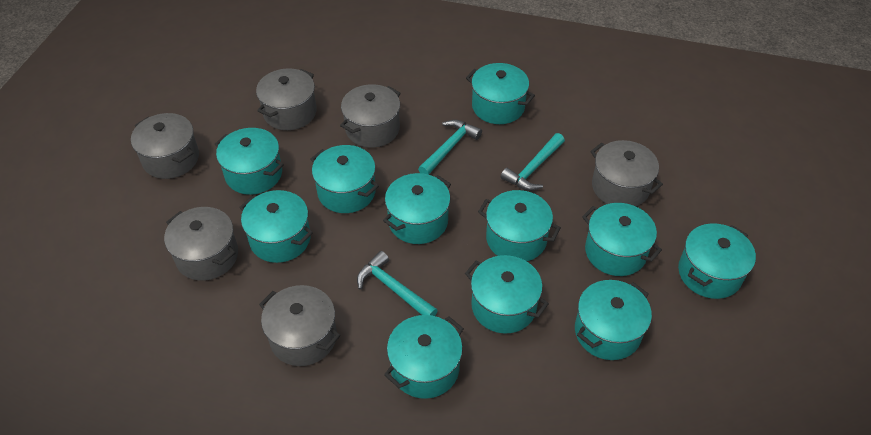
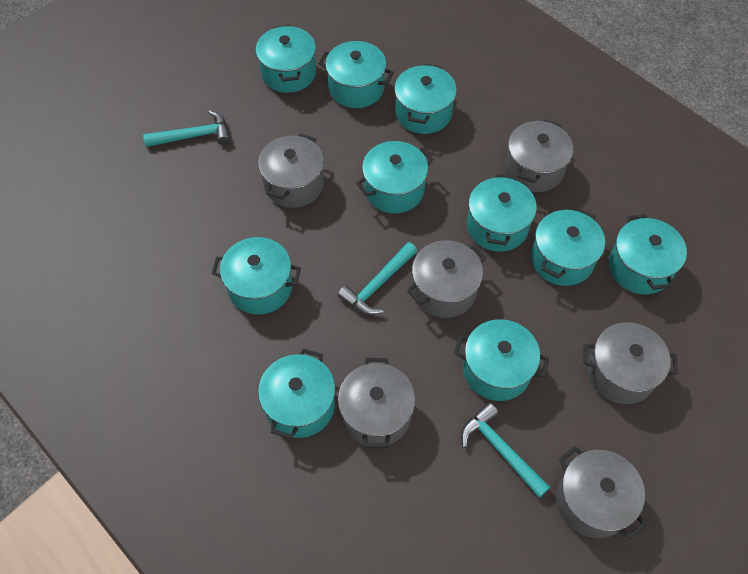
turquoise pot: 11 -> 10

